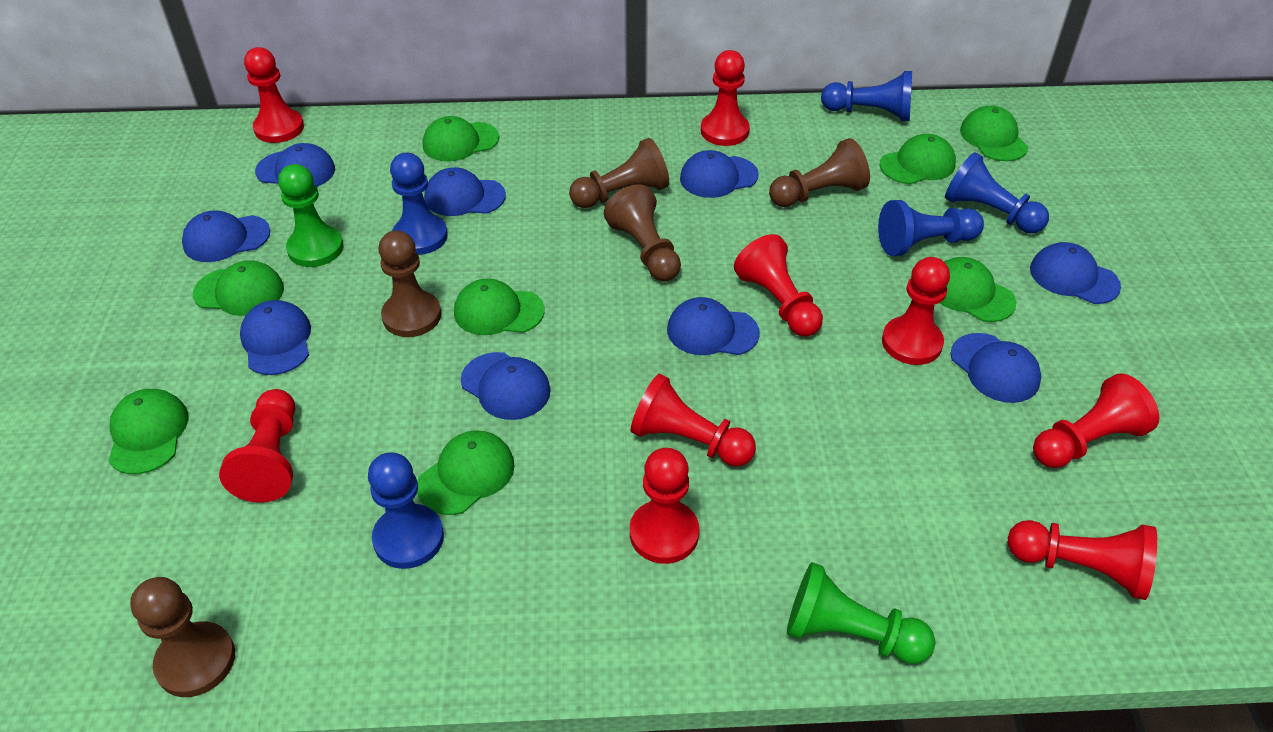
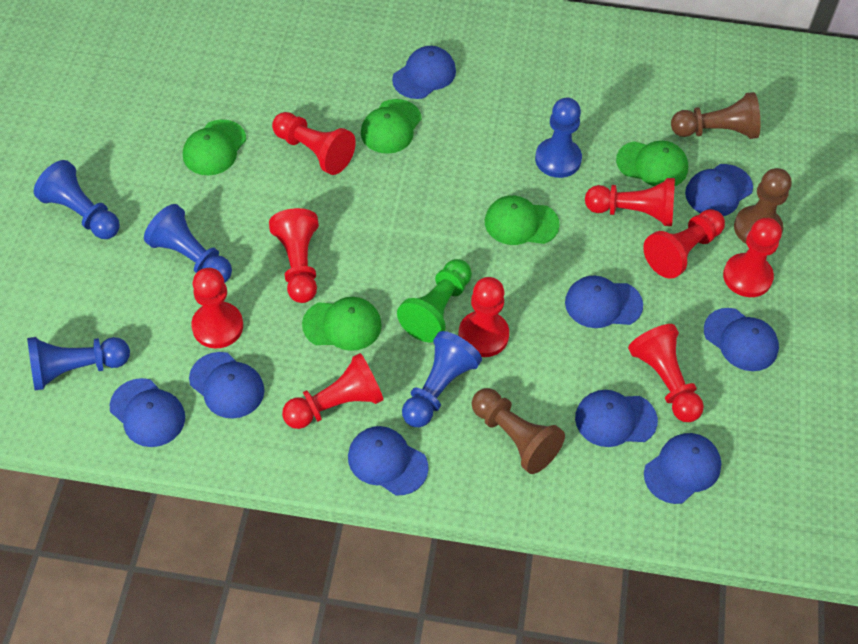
brown pawn: 5 -> 3
green cap: 8 -> 5
green pawn: 2 -> 1

